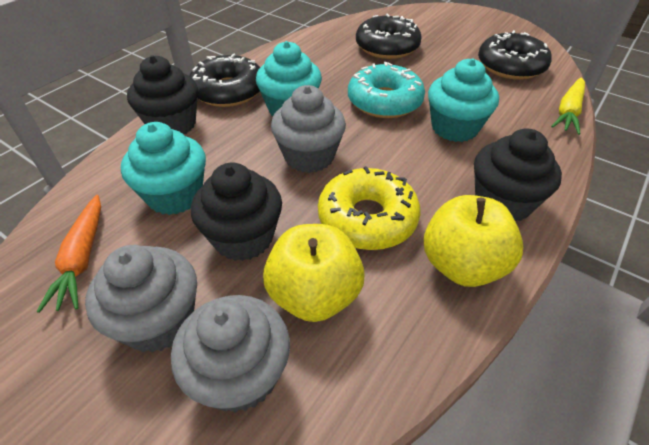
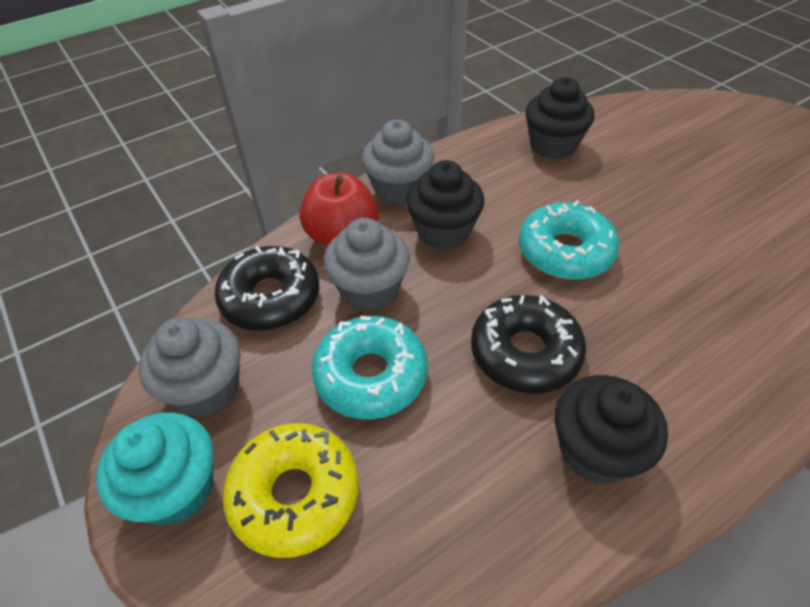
black donut: 3 -> 2
orange carrot: 1 -> 0
red apple: 0 -> 1
turquoise cupcake: 3 -> 1
turquoise donut: 1 -> 2
yellow apple: 2 -> 0
yellow carrot: 1 -> 0

